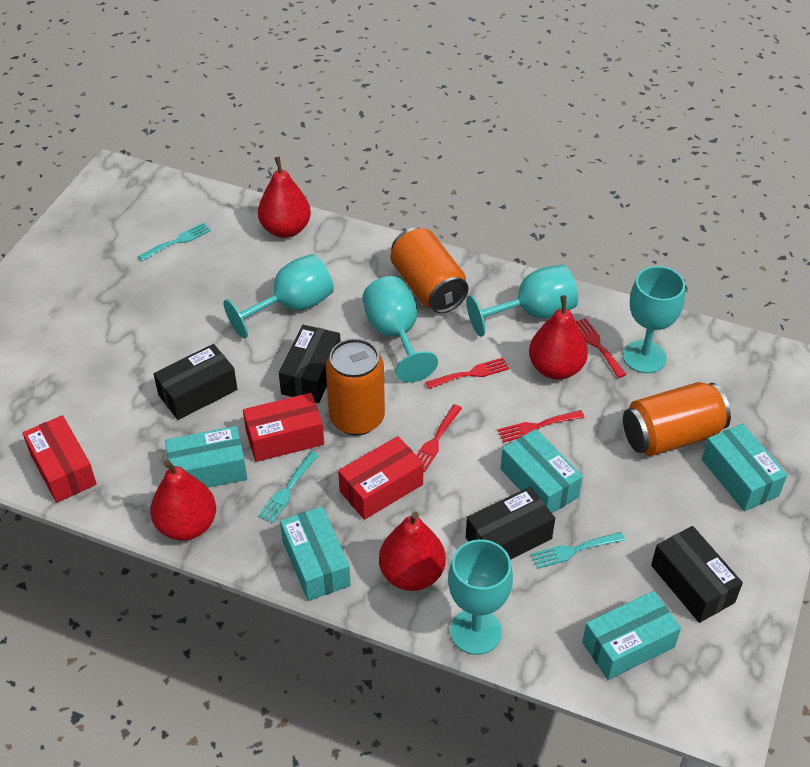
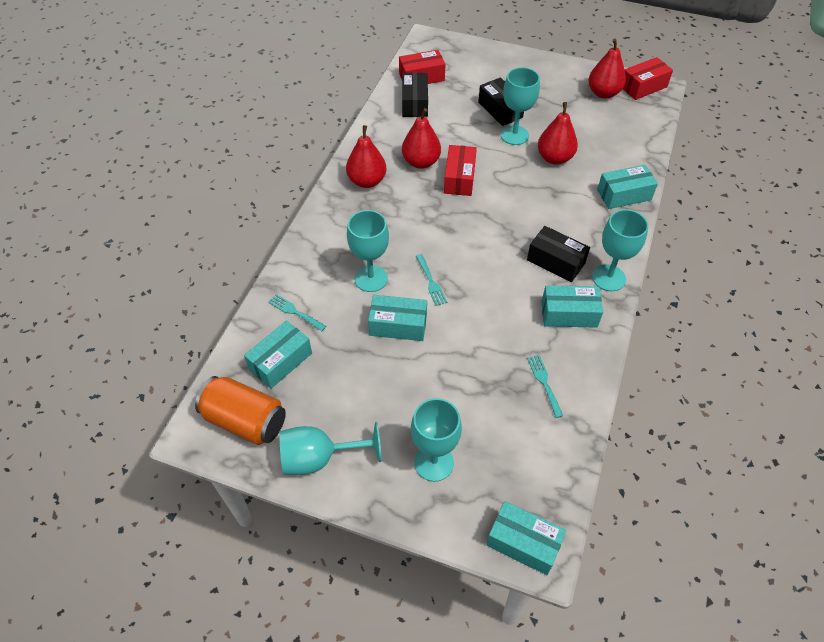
black box: 4 -> 3
orange can: 3 -> 1
red fork: 4 -> 0

